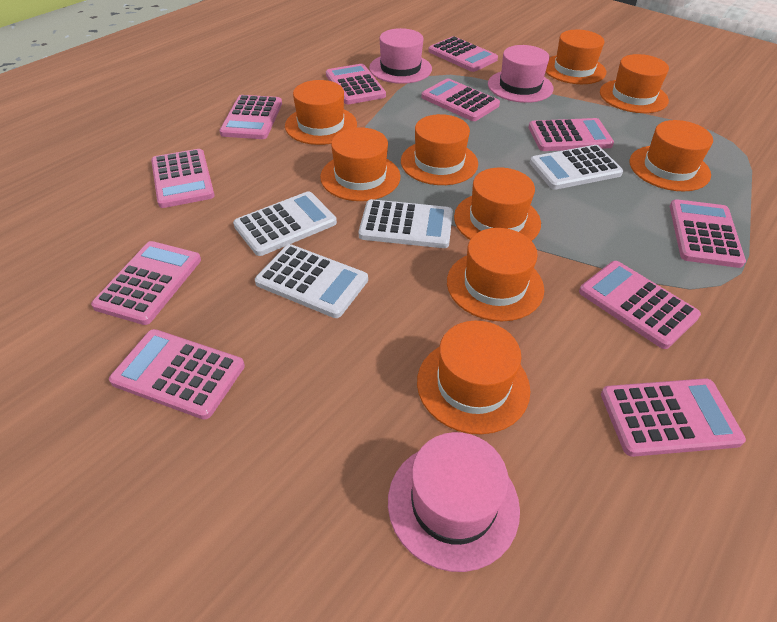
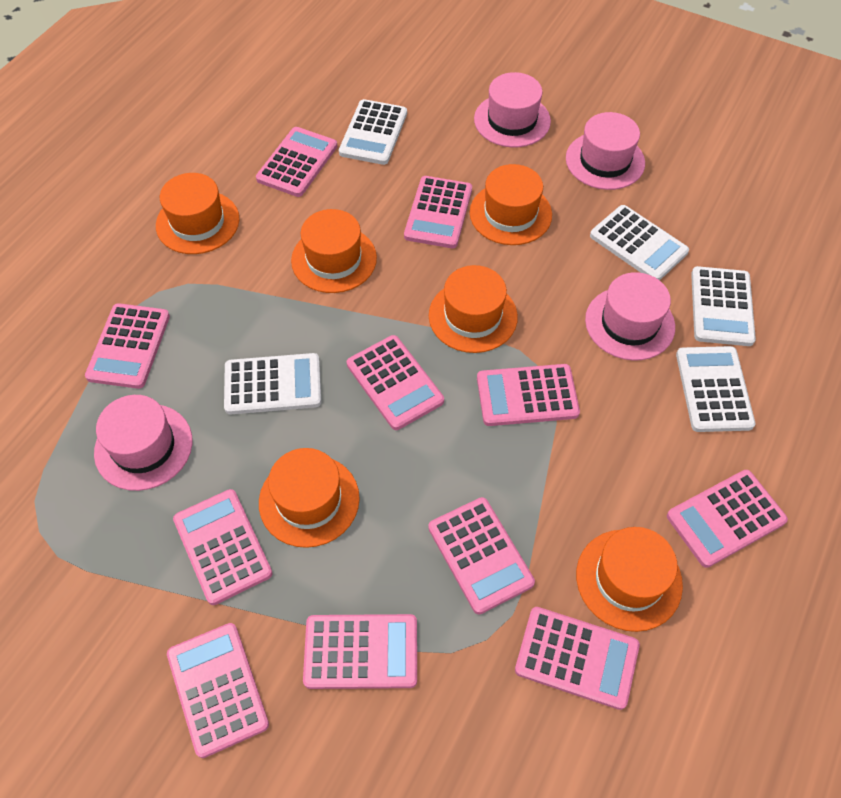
orange hat: 9 -> 6
pink hat: 3 -> 4
white calculator: 4 -> 5

